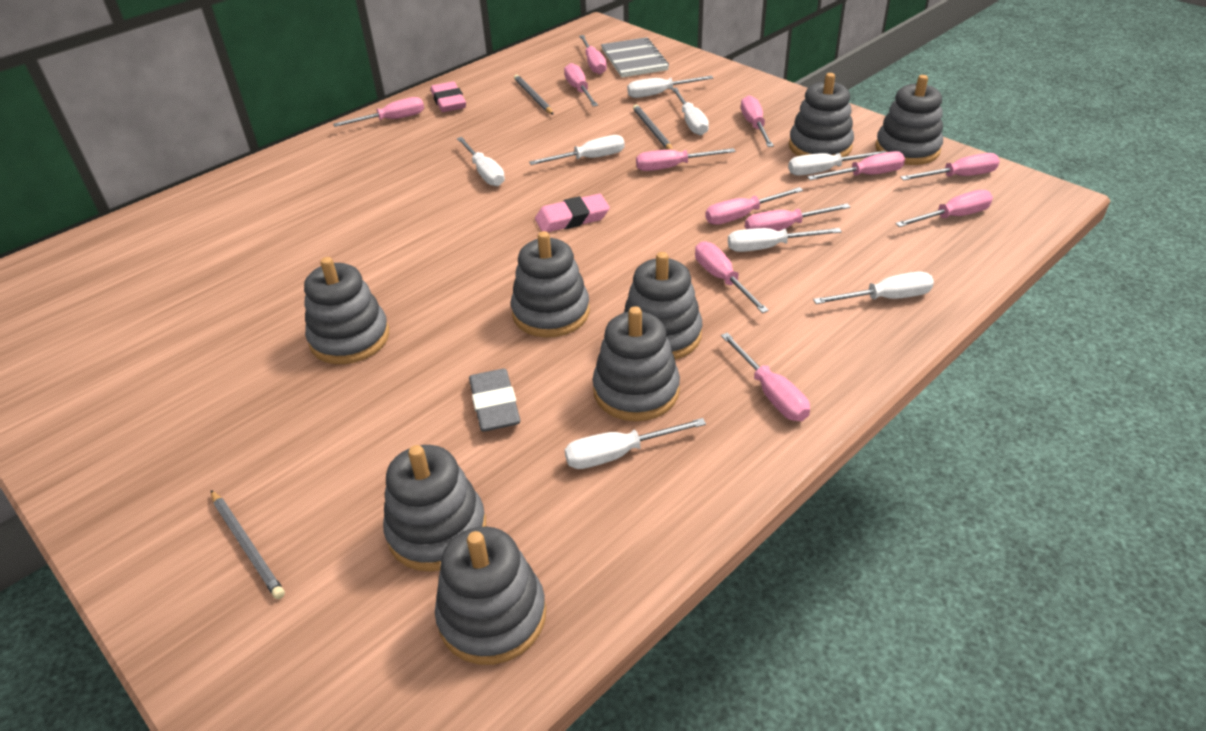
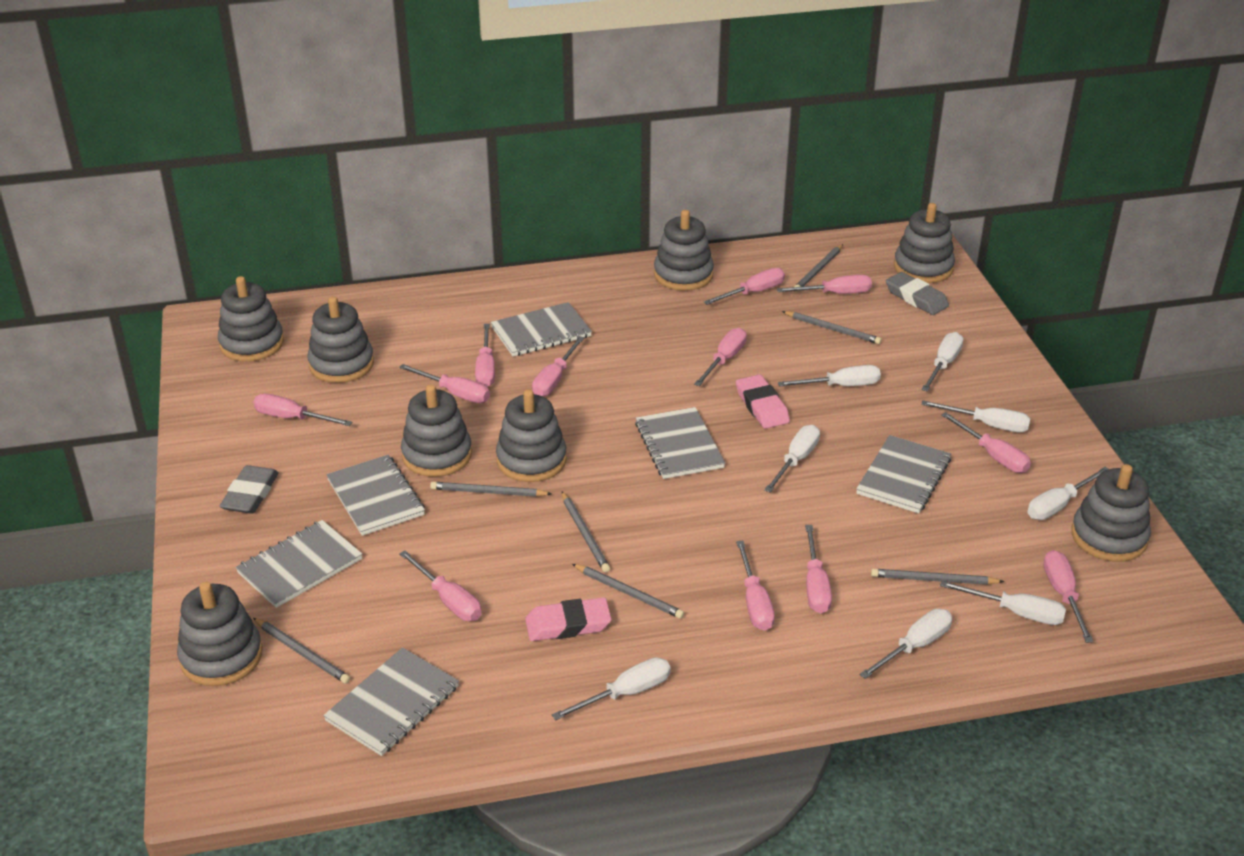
grey eraser: 1 -> 2
grey notebook: 1 -> 6
grey pencil: 3 -> 7

